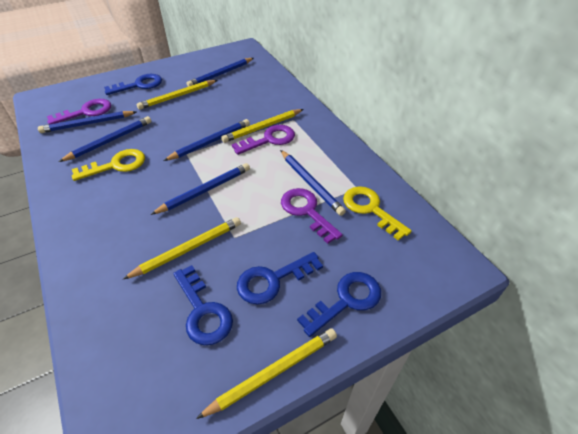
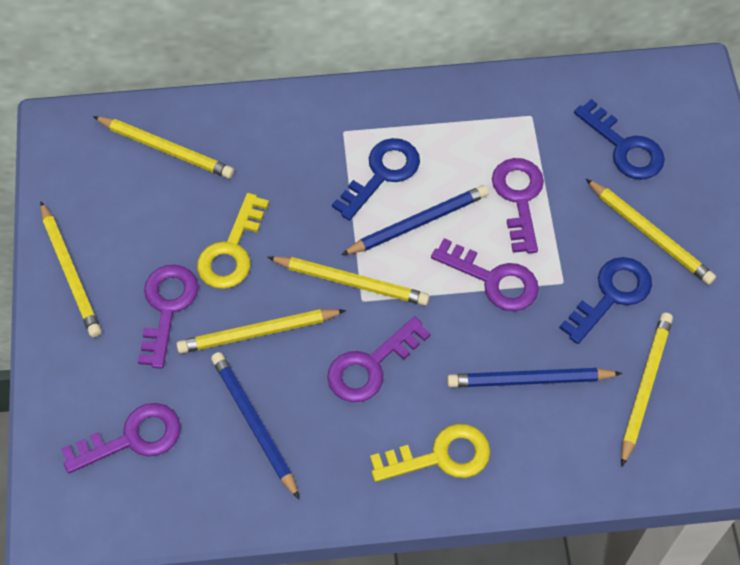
blue key: 4 -> 3
blue pencil: 6 -> 3
purple key: 3 -> 5
yellow pencil: 4 -> 6

